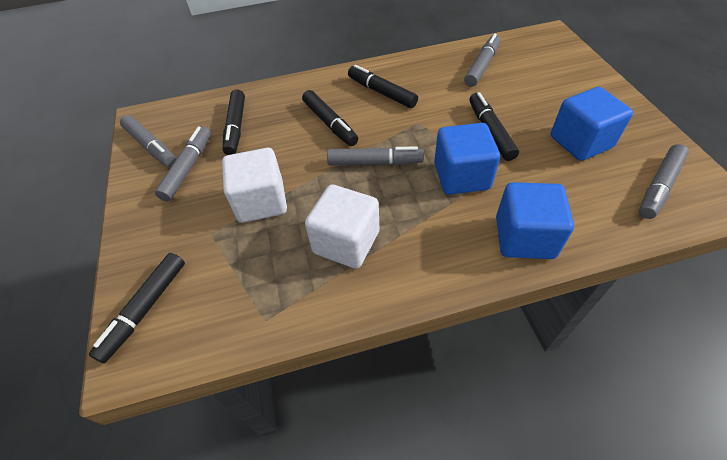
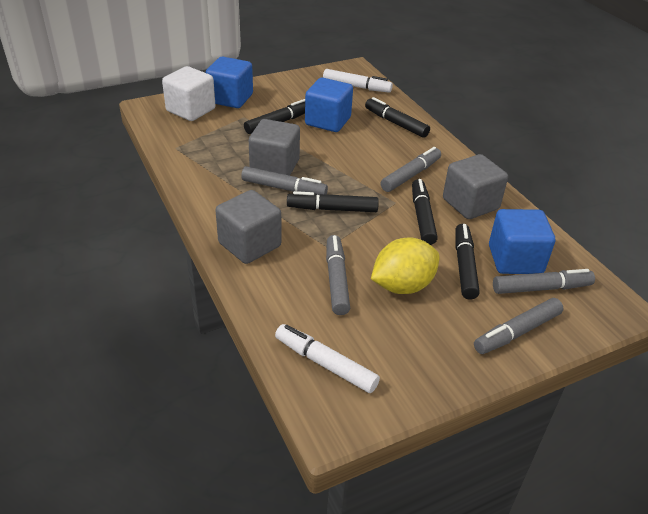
grey cube: 0 -> 3
white cube: 2 -> 1
white marker: 0 -> 2
yellow lemon: 0 -> 1

